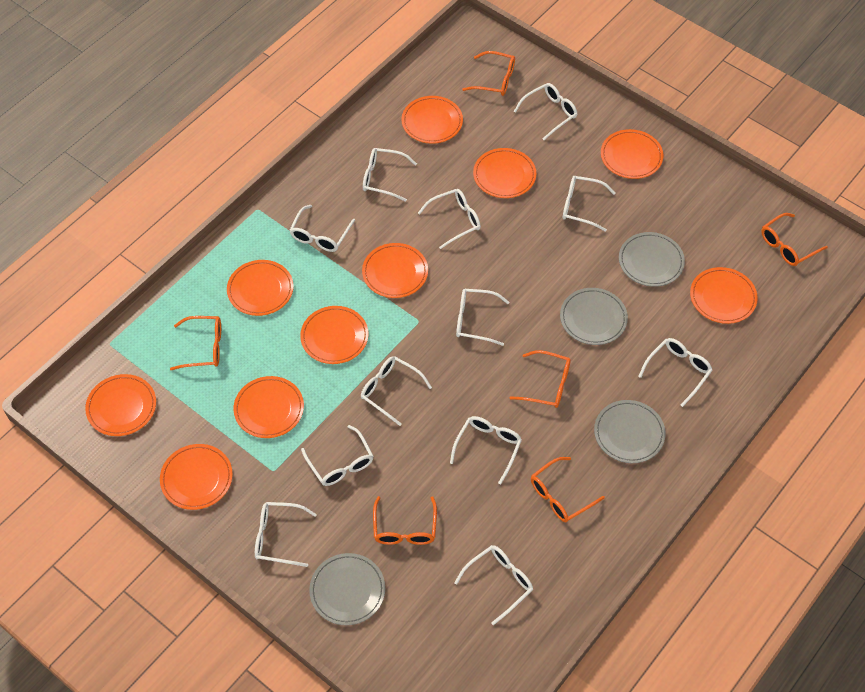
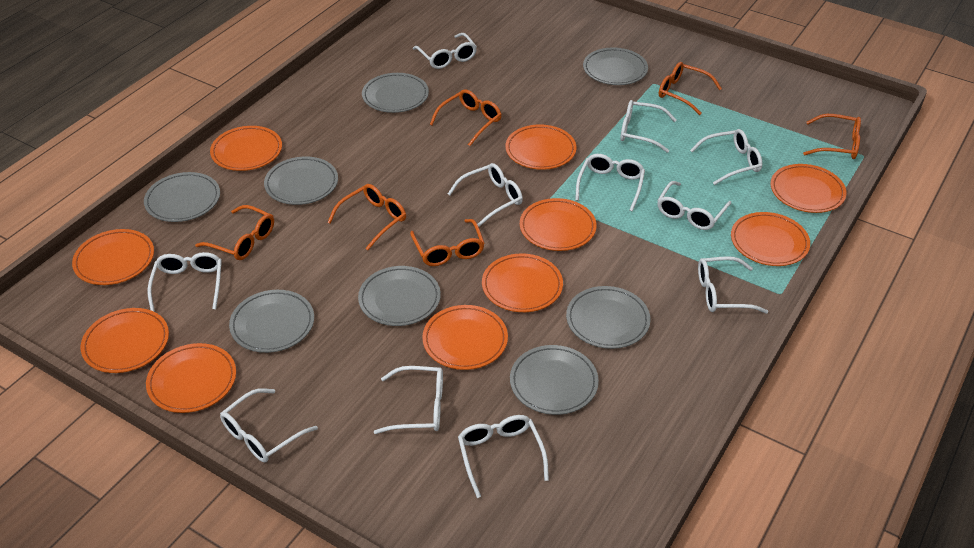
grey plate: 4 -> 8
white glasses: 12 -> 11

